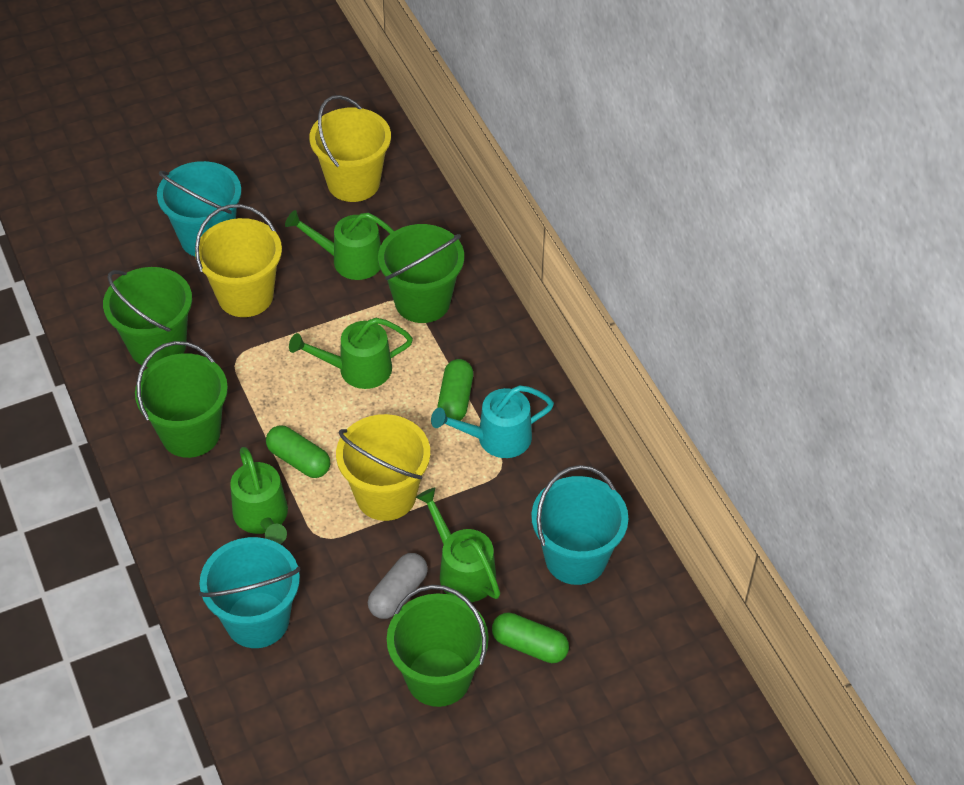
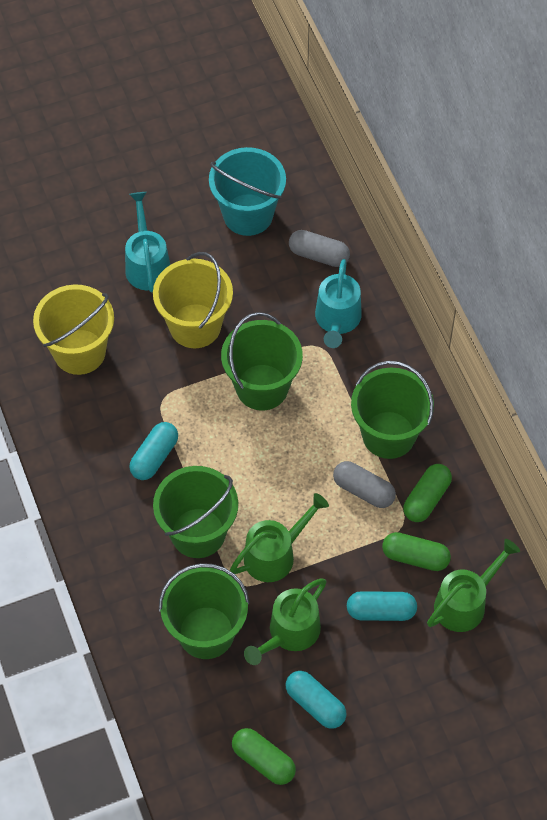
green watering can: 4 -> 3
grey capsule: 1 -> 2
turquoise bucket: 3 -> 1
turquoise capsule: 0 -> 3
turquoise watering can: 1 -> 2
yellow bucket: 3 -> 2

